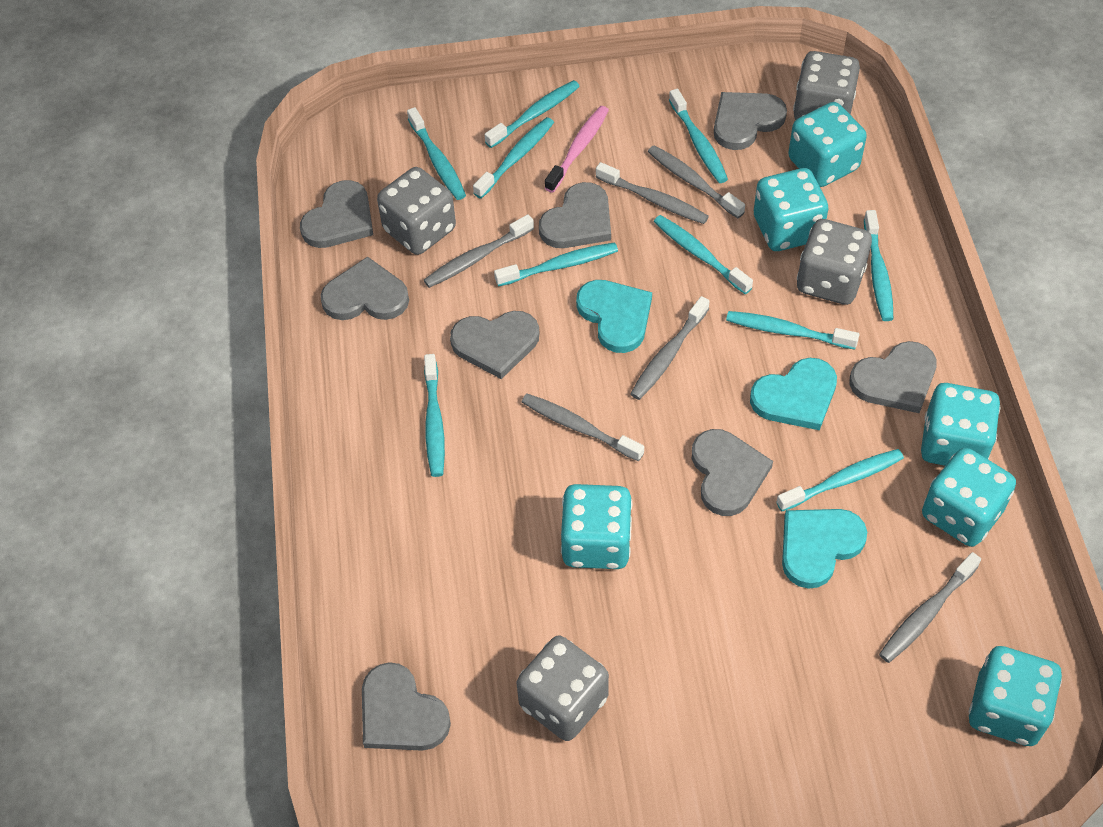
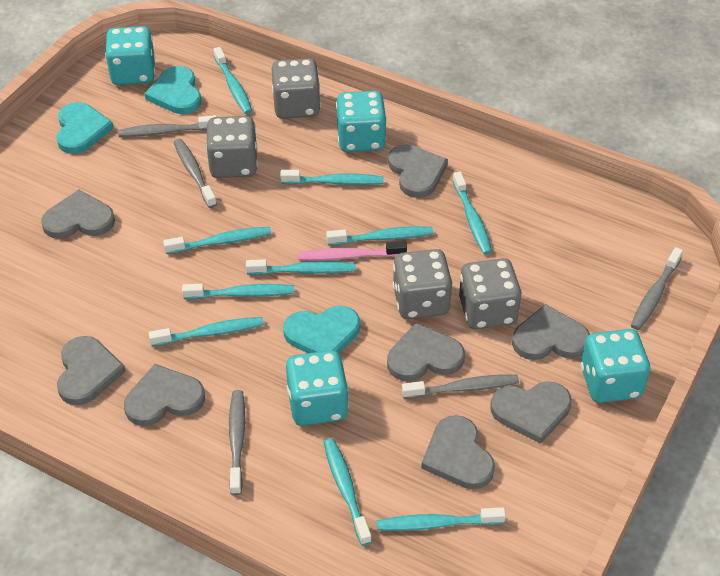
grey toothbrush: 6 -> 5
turquoise dice: 6 -> 4

